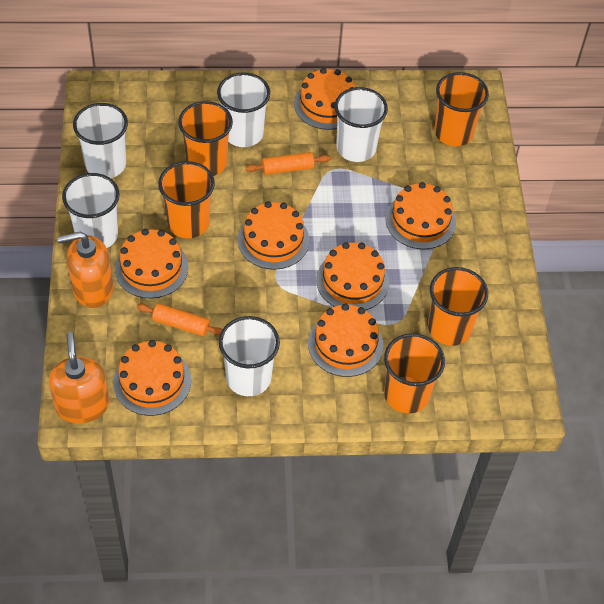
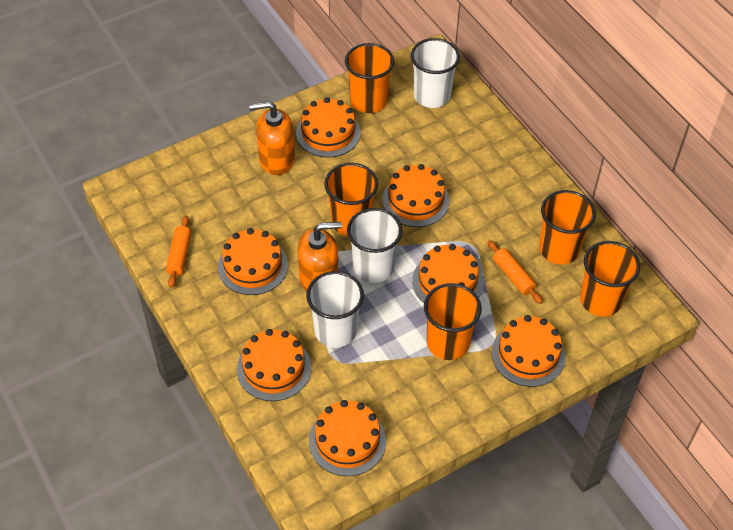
white cup: 5 -> 3

